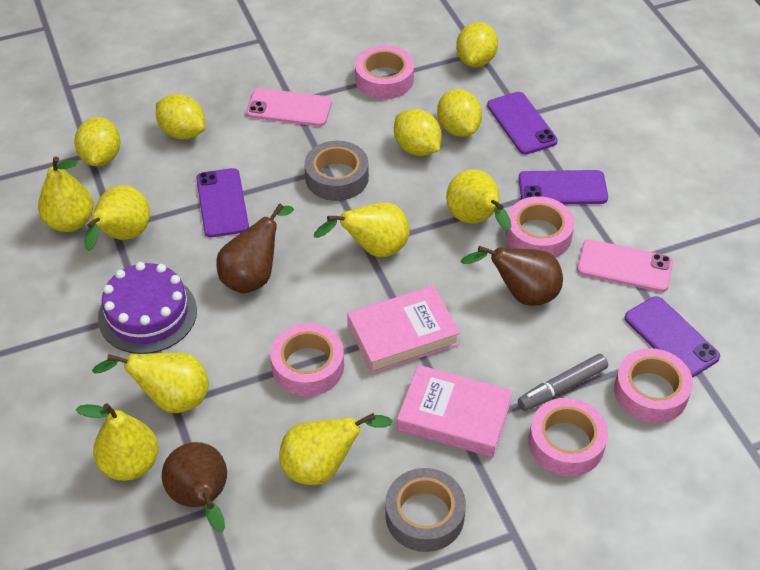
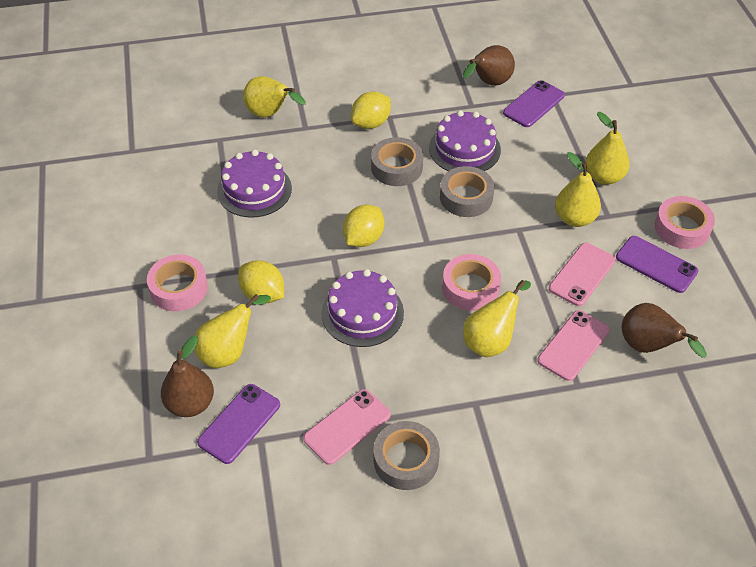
grey marker: 1 -> 0
grey tape: 2 -> 3
pink book: 2 -> 0
pink phone: 2 -> 3
pink tape: 5 -> 3
purple cake: 1 -> 3
purple phone: 4 -> 3
yellow lemon: 5 -> 3
yellow pear: 7 -> 5

